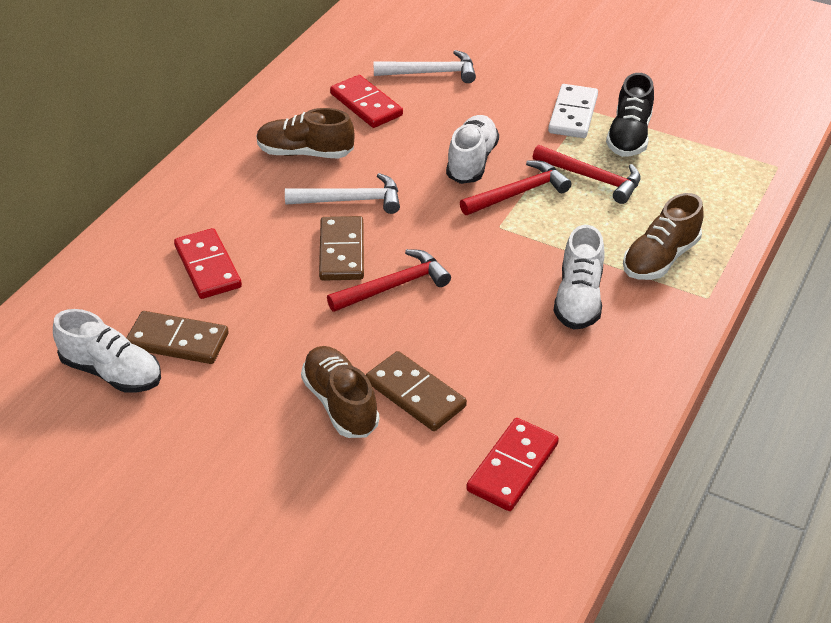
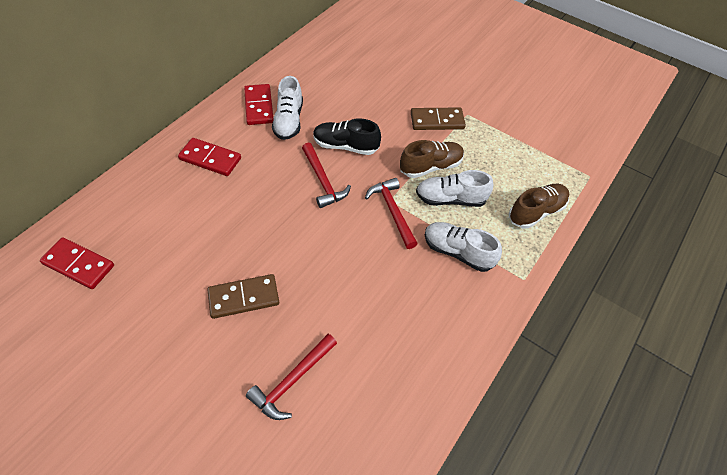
brown domino: 3 -> 2
brown shoe: 3 -> 2
white domino: 1 -> 0
white hammer: 2 -> 0

